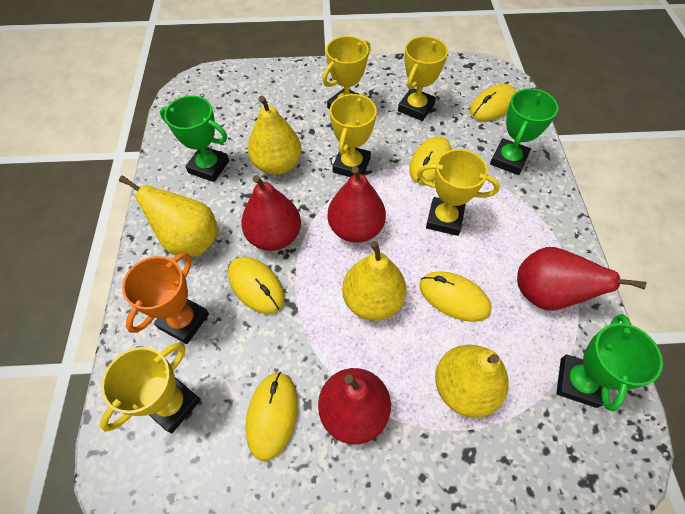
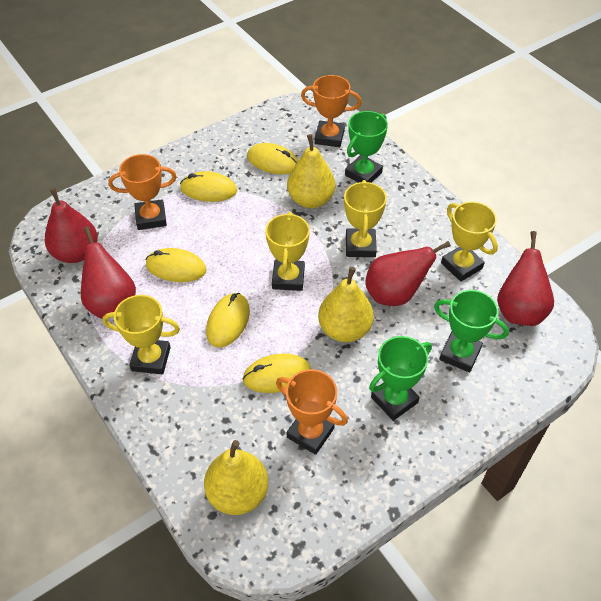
orange trophy: 1 -> 3
yellow pear: 4 -> 3
yellow trophy: 5 -> 4

